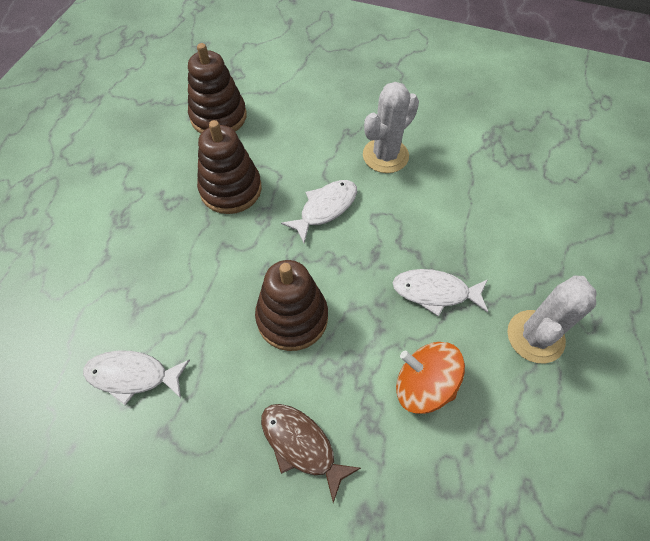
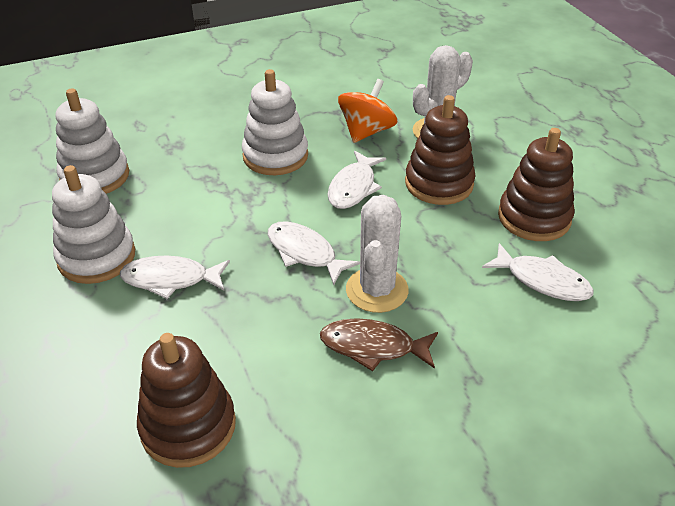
white fish: 3 -> 4
white stacking toy: 0 -> 3

